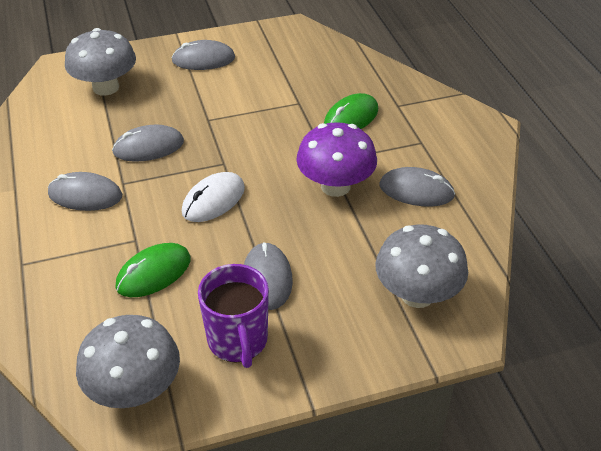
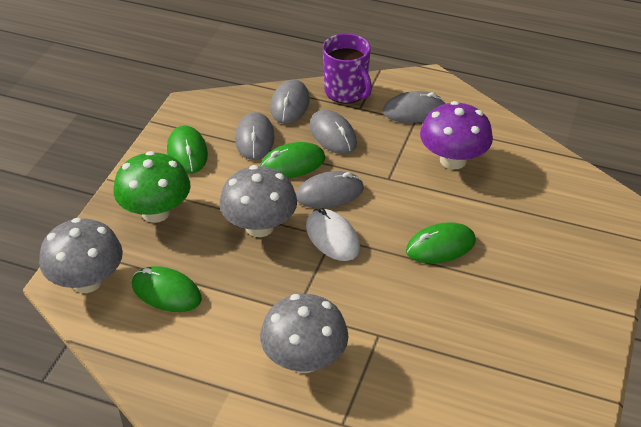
green mouse: 2 -> 4
green mushroom: 0 -> 1

